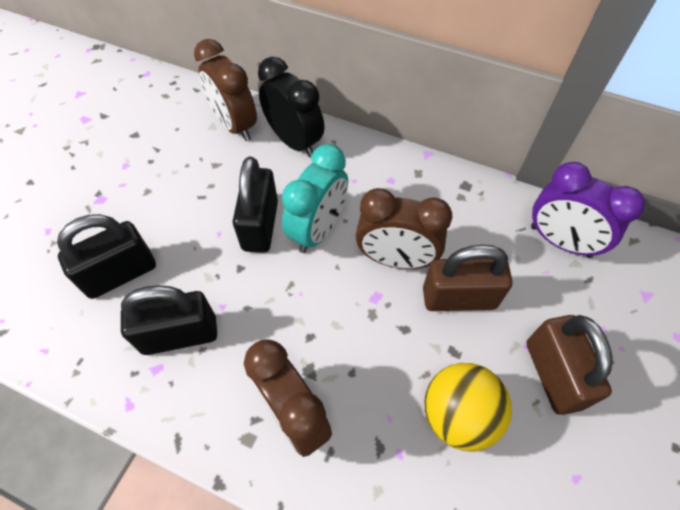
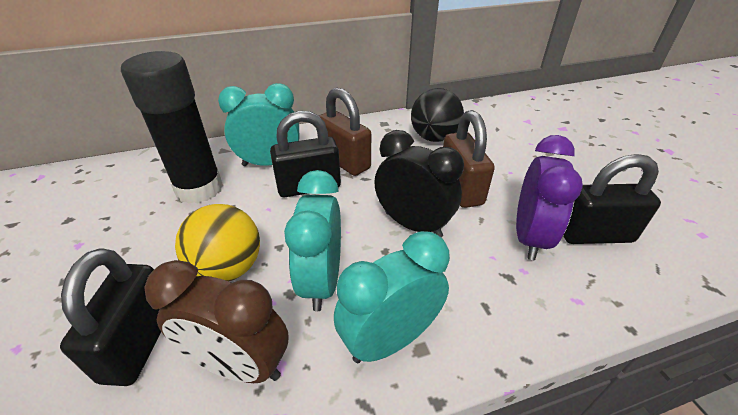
black ball: 0 -> 1
black glue stick: 0 -> 1
brown clock: 3 -> 1
turquoise clock: 1 -> 3

